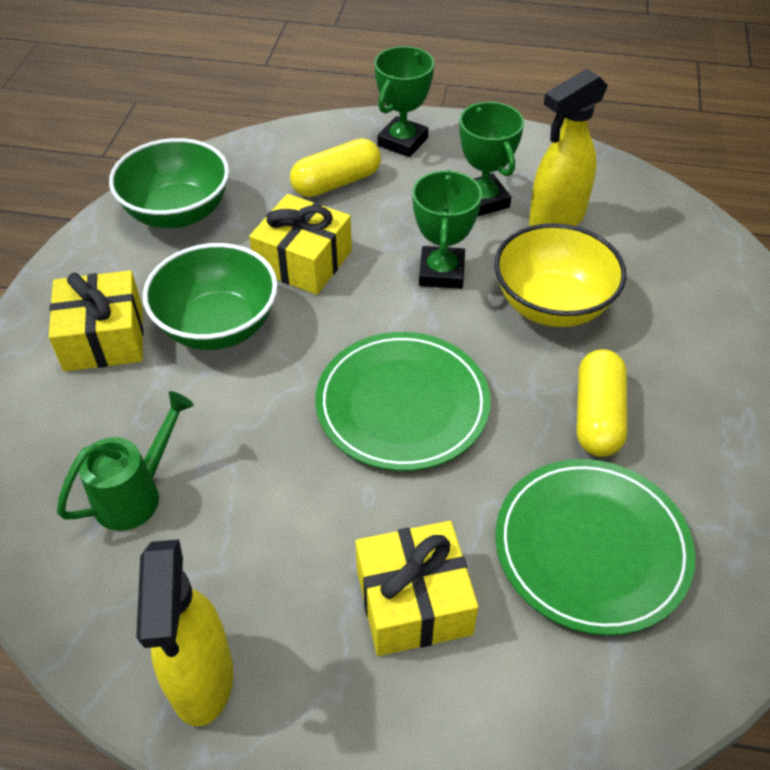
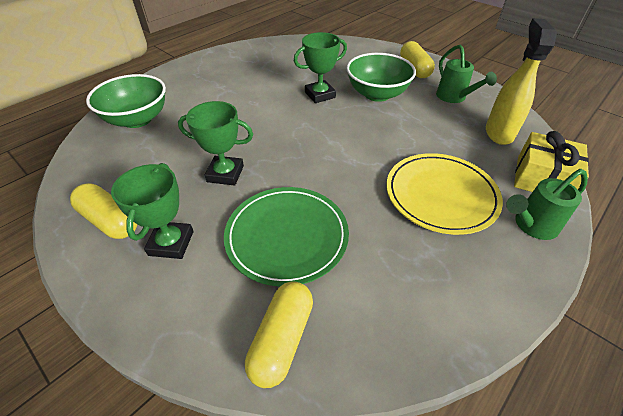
green plate: 2 -> 1
green watering can: 1 -> 2
yellow bowl: 1 -> 0
yellow capsule: 2 -> 3
yellow gift: 3 -> 1
yellow plate: 0 -> 1
yellow spray bottle: 2 -> 1

